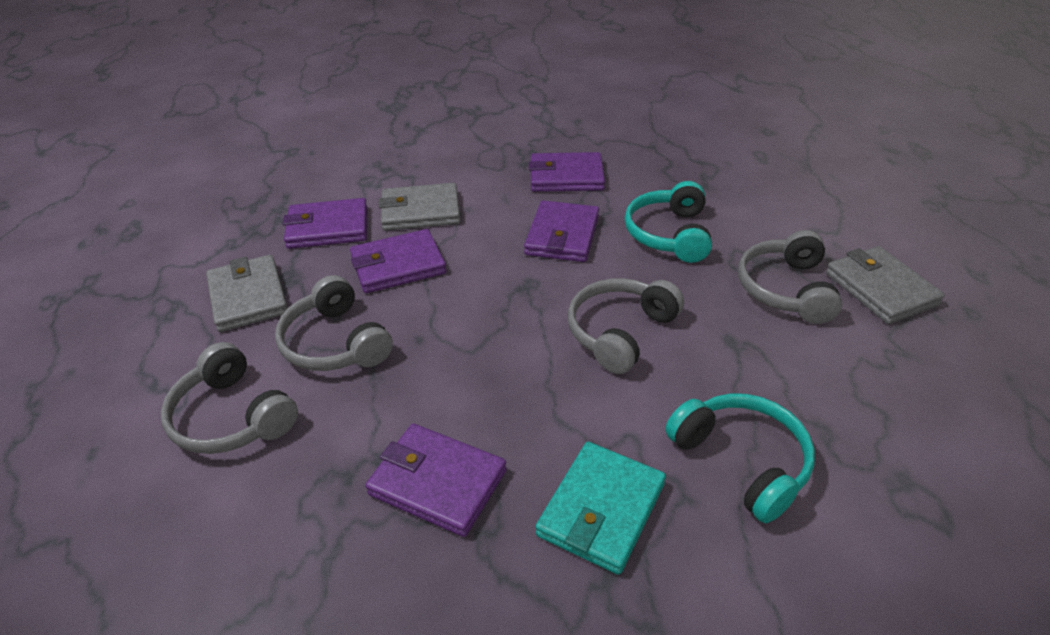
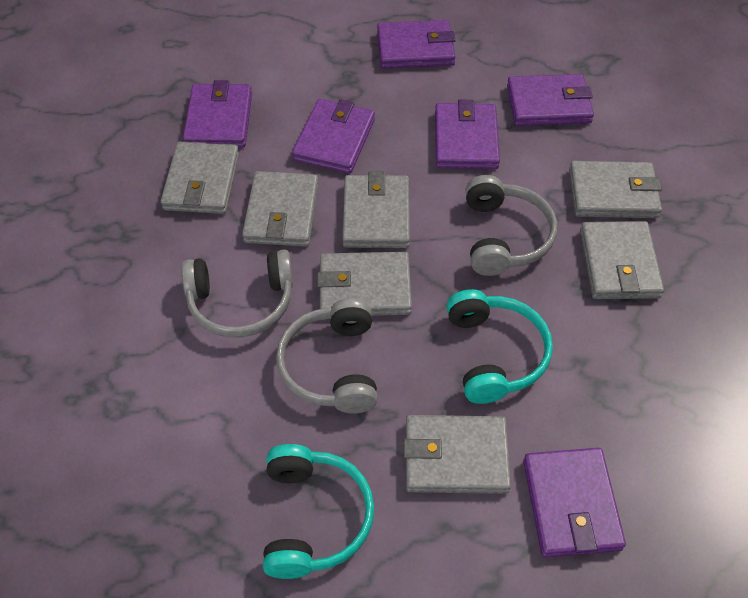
grey headphones: 4 -> 3
grey wallet: 3 -> 7
purple wallet: 5 -> 6
turquoise wallet: 1 -> 0

